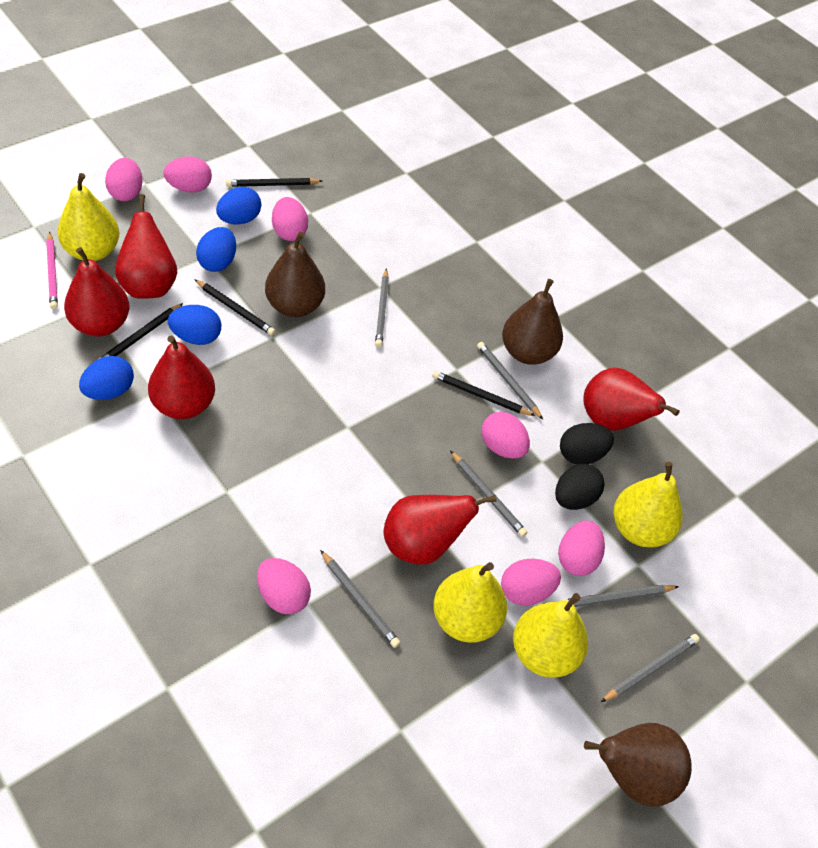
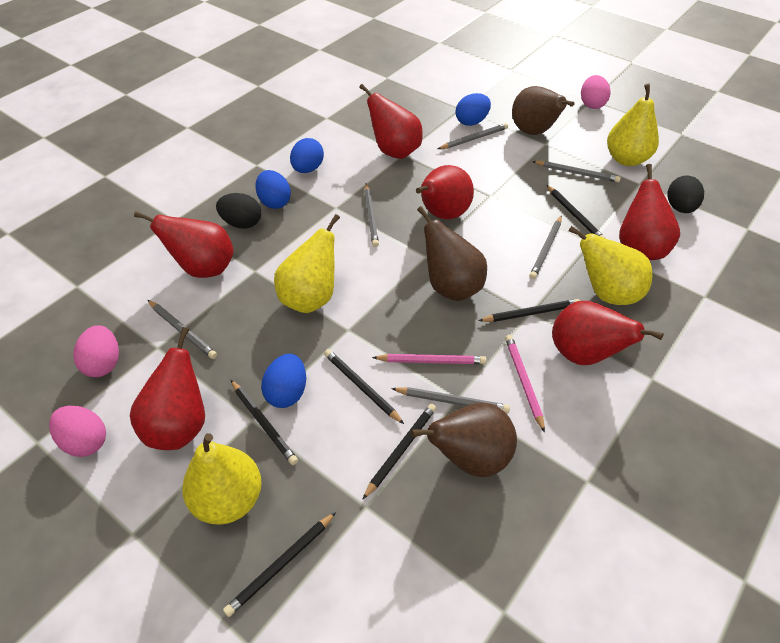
black pencil: 4 -> 6
pink egg: 7 -> 3
pink pencil: 1 -> 2
red pear: 5 -> 6

